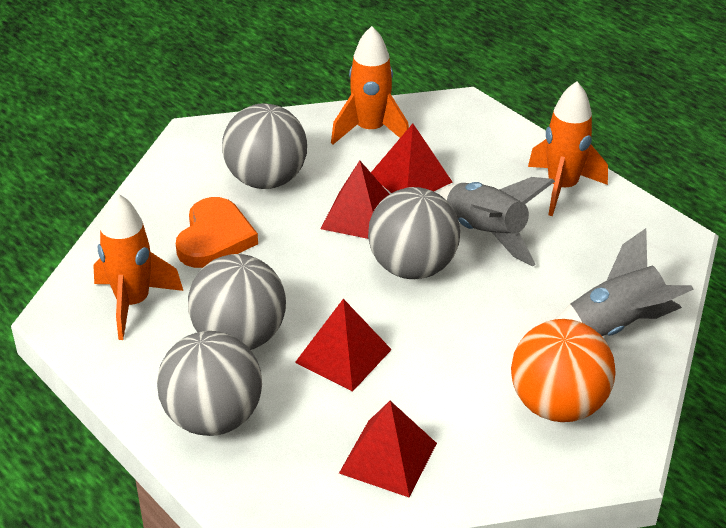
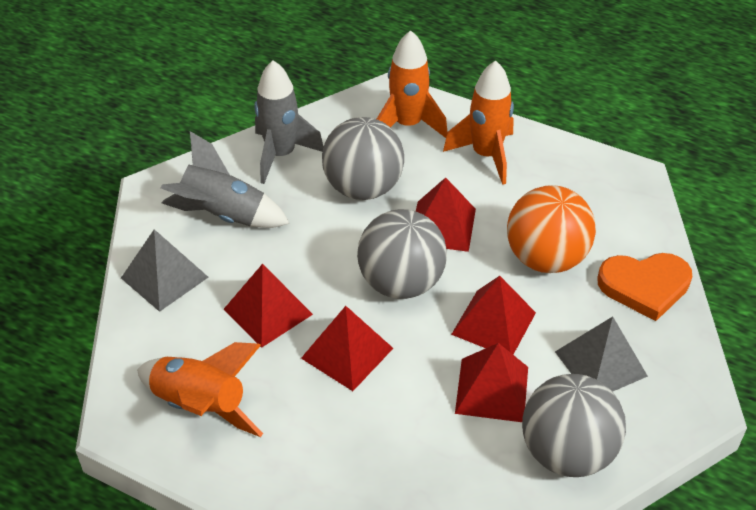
grey ball: 4 -> 3
grey pyramid: 0 -> 2
red pyramid: 4 -> 5

